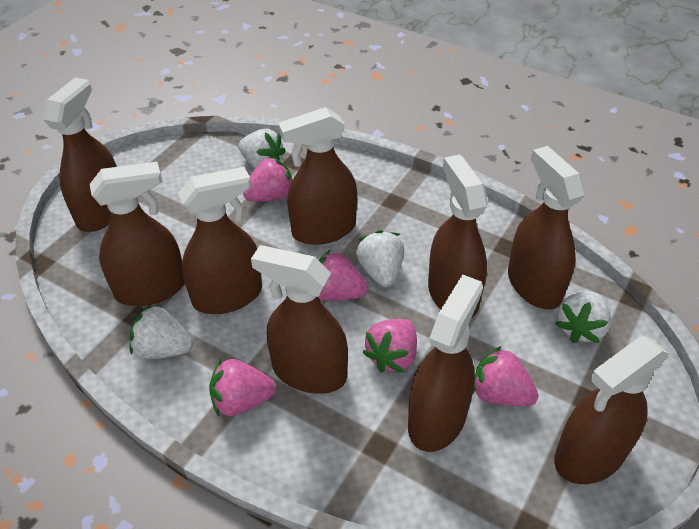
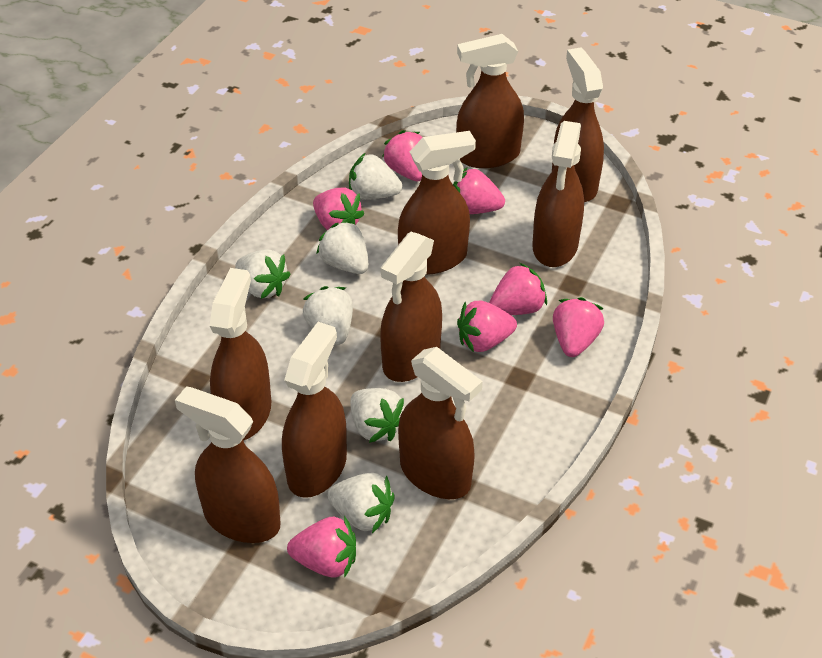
pink strawberry: 5 -> 7
white strawberry: 4 -> 6

